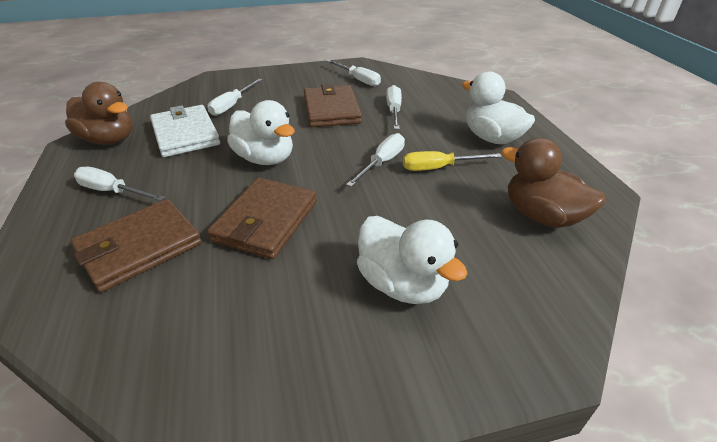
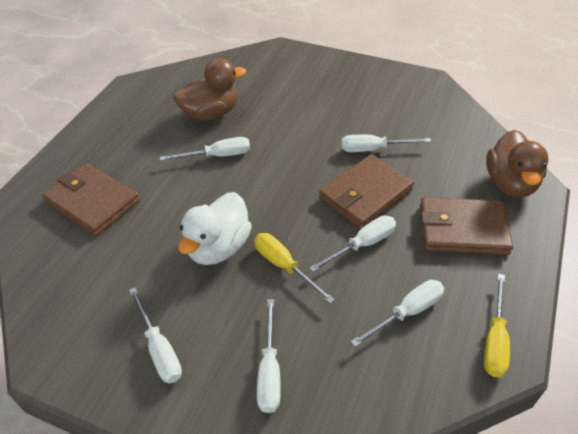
white duck: 3 -> 1
white screwdriver: 5 -> 6
white wallet: 1 -> 0
yellow screwdriver: 1 -> 2

